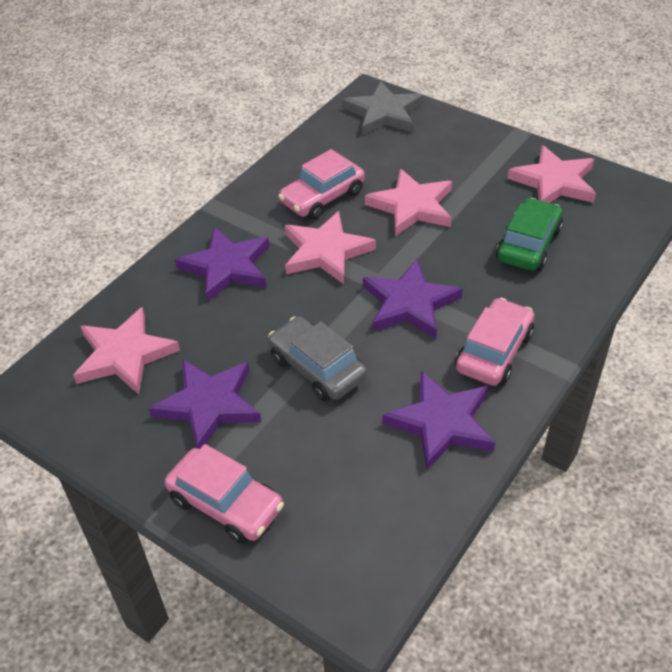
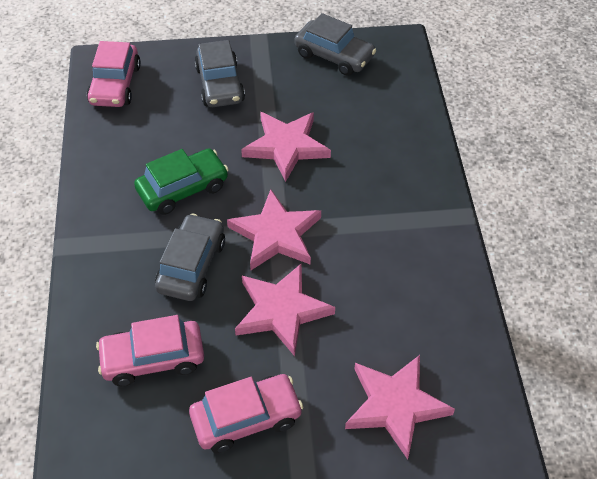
grey car: 1 -> 3
grey star: 1 -> 0
purple star: 4 -> 0

